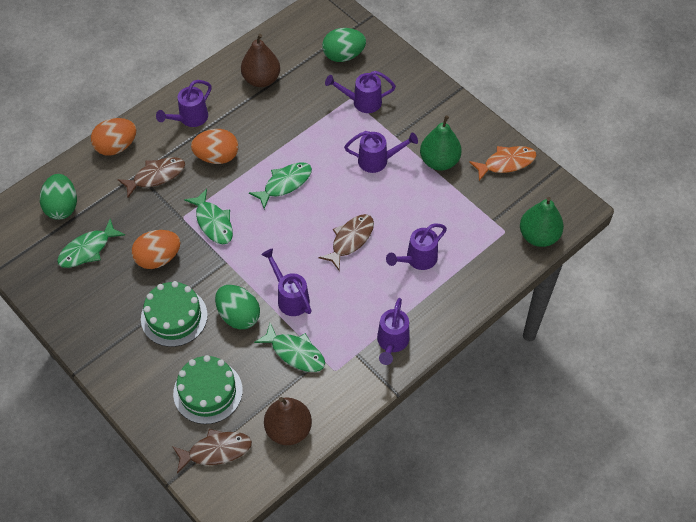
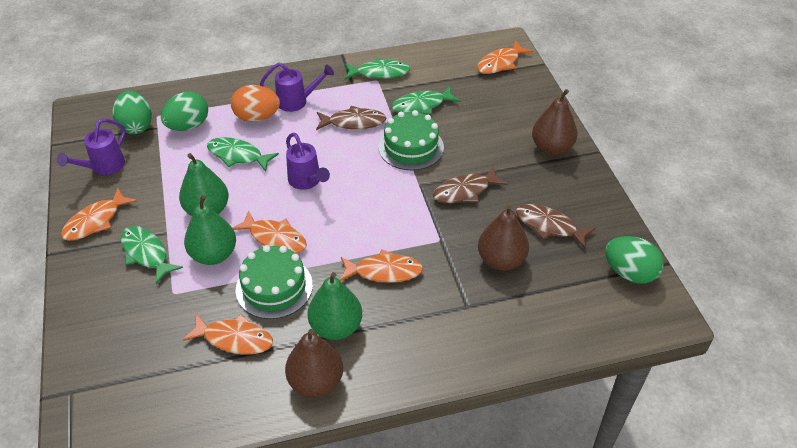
brown pear: 2 -> 3
green pear: 2 -> 3
orange egg: 3 -> 1
orange fish: 1 -> 5
purple watering can: 6 -> 3

